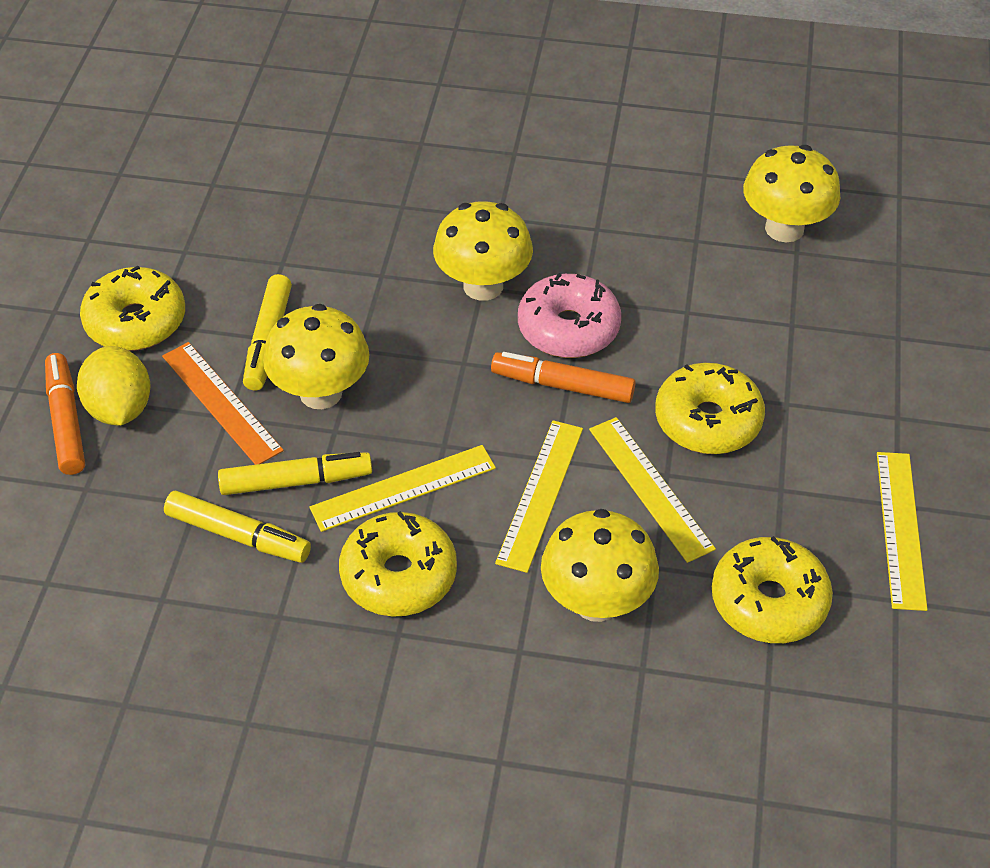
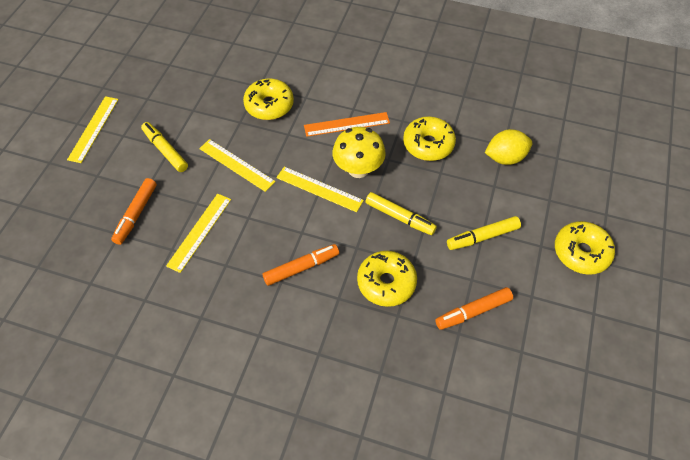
orange marker: 2 -> 3
pink donut: 1 -> 0
yellow mushroom: 4 -> 1

